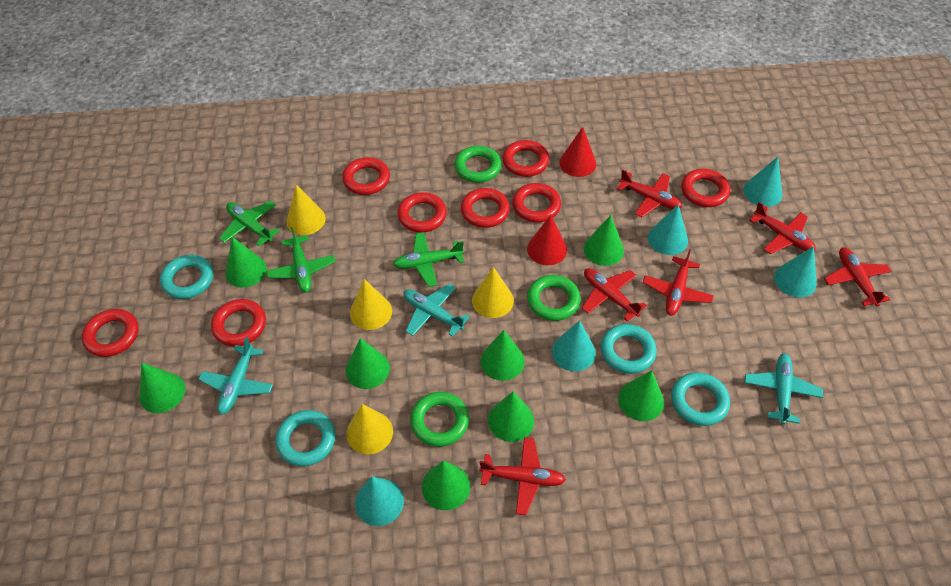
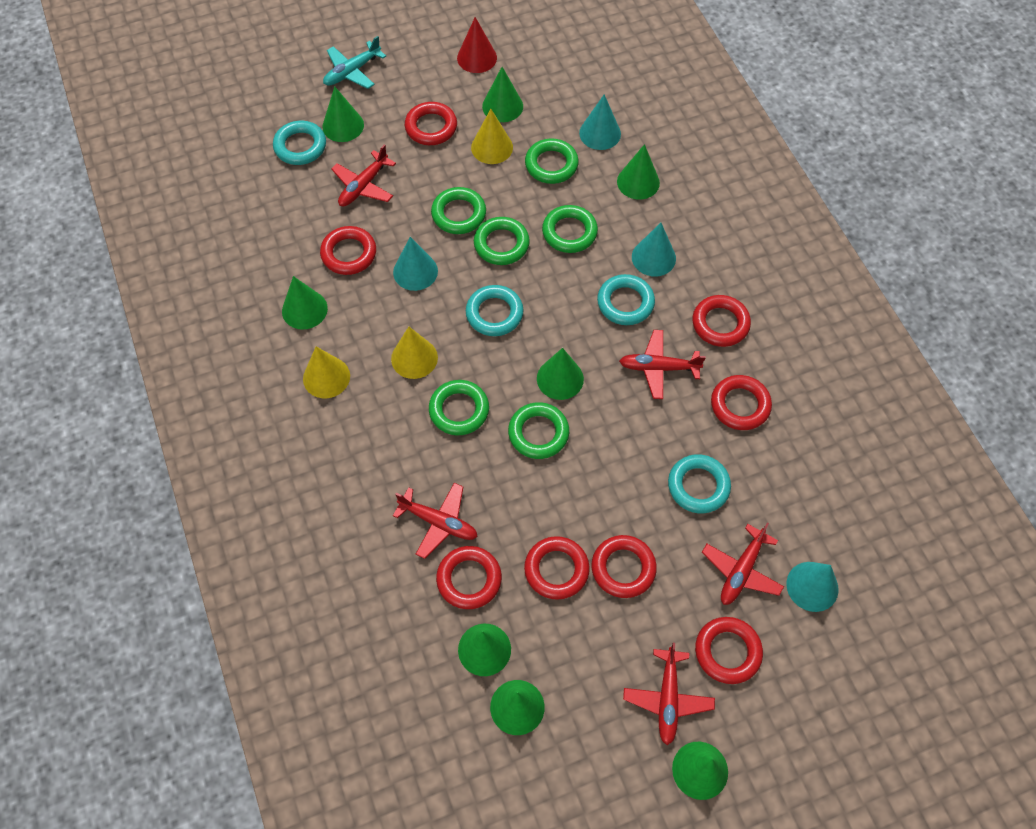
green plane: 3 -> 0
green ring: 3 -> 6
red cone: 2 -> 1
red plane: 6 -> 5
turquoise cone: 5 -> 4
turquoise plane: 3 -> 1
yellow cone: 4 -> 3

